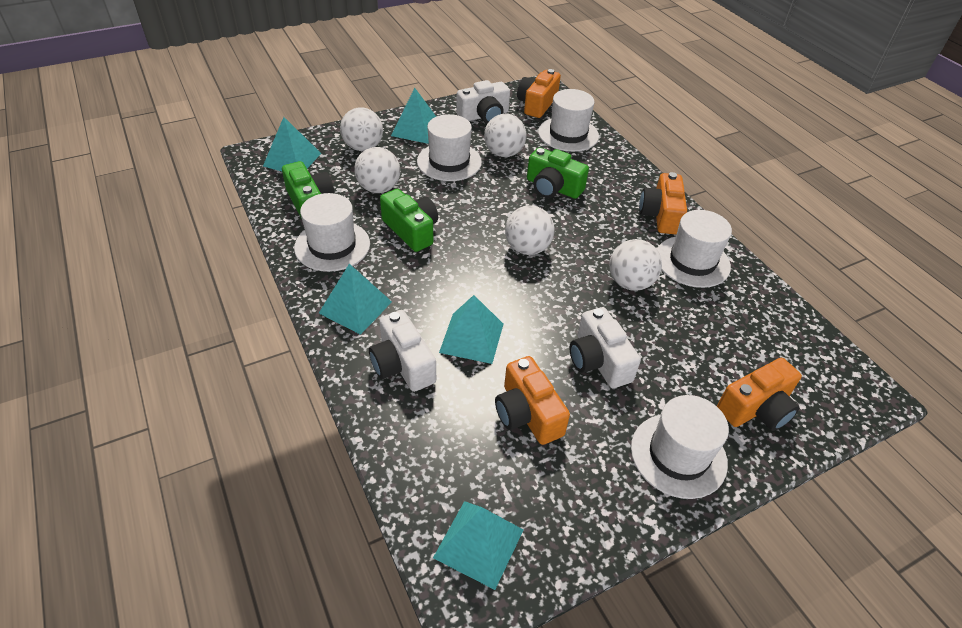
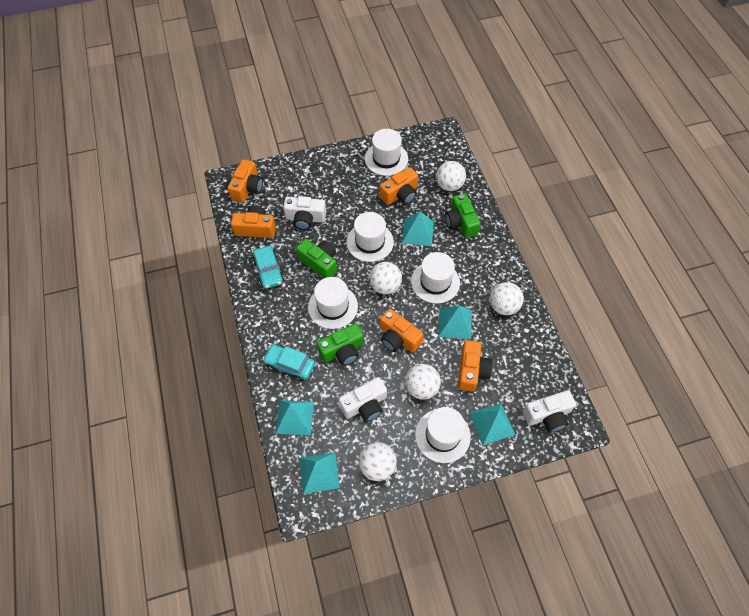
orange camera: 4 -> 5
turquoise car: 0 -> 2

